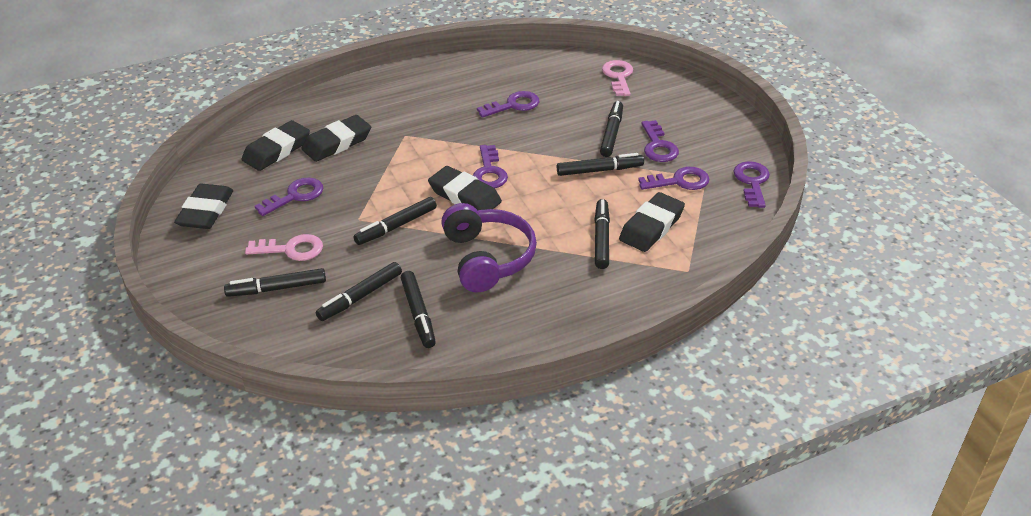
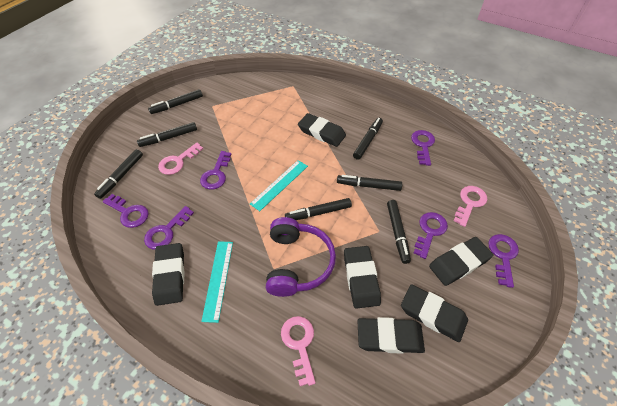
black eraser: 5 -> 6
pink key: 2 -> 3
turquoise ruler: 0 -> 2

